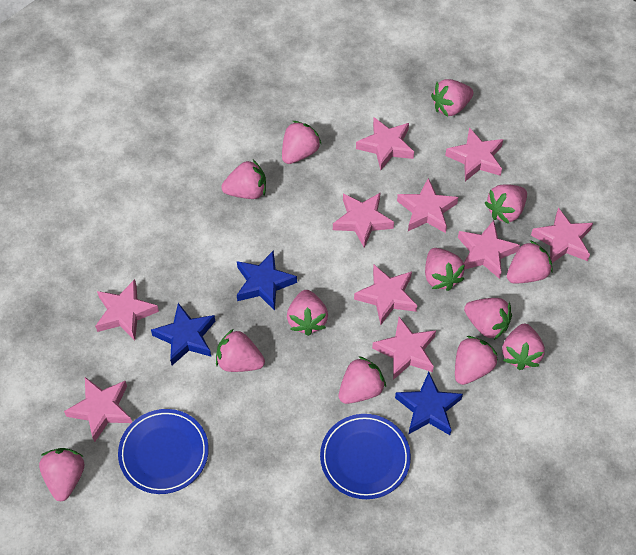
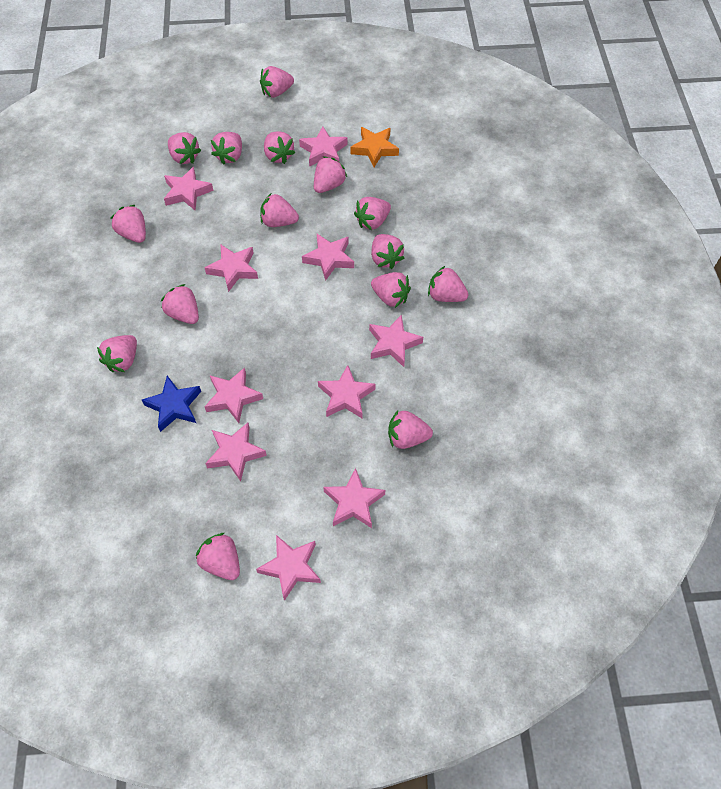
blue plate: 2 -> 0
blue star: 3 -> 1
orange star: 0 -> 1
pink strawberry: 13 -> 15

